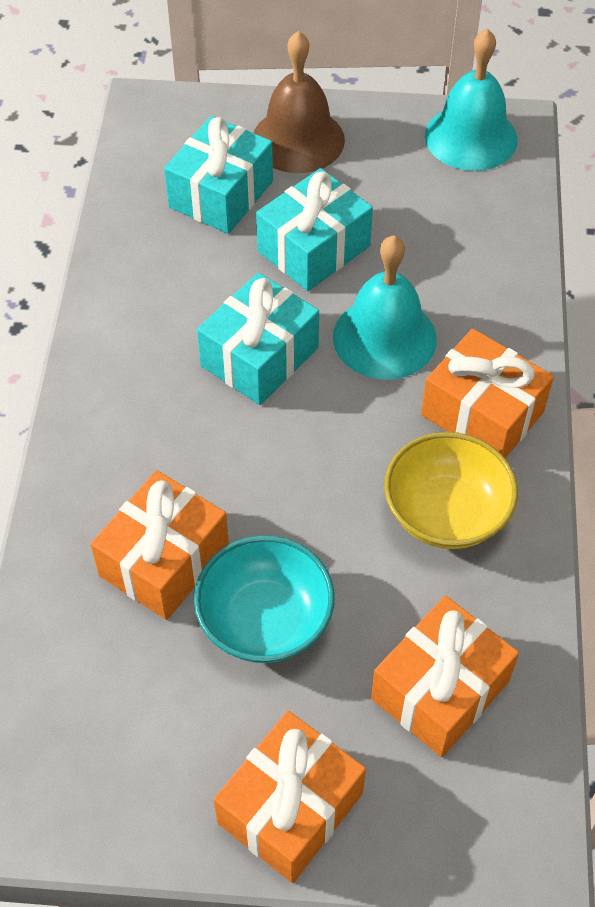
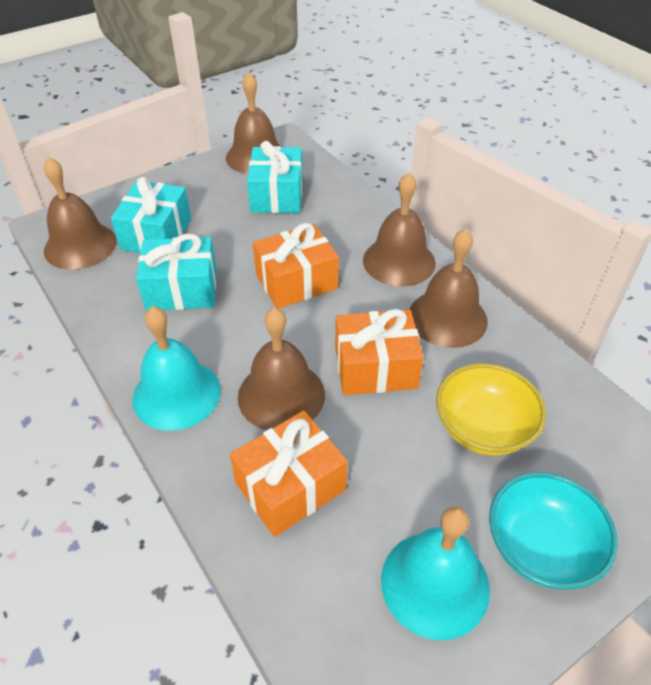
brown bell: 1 -> 5
orange gift: 4 -> 3

